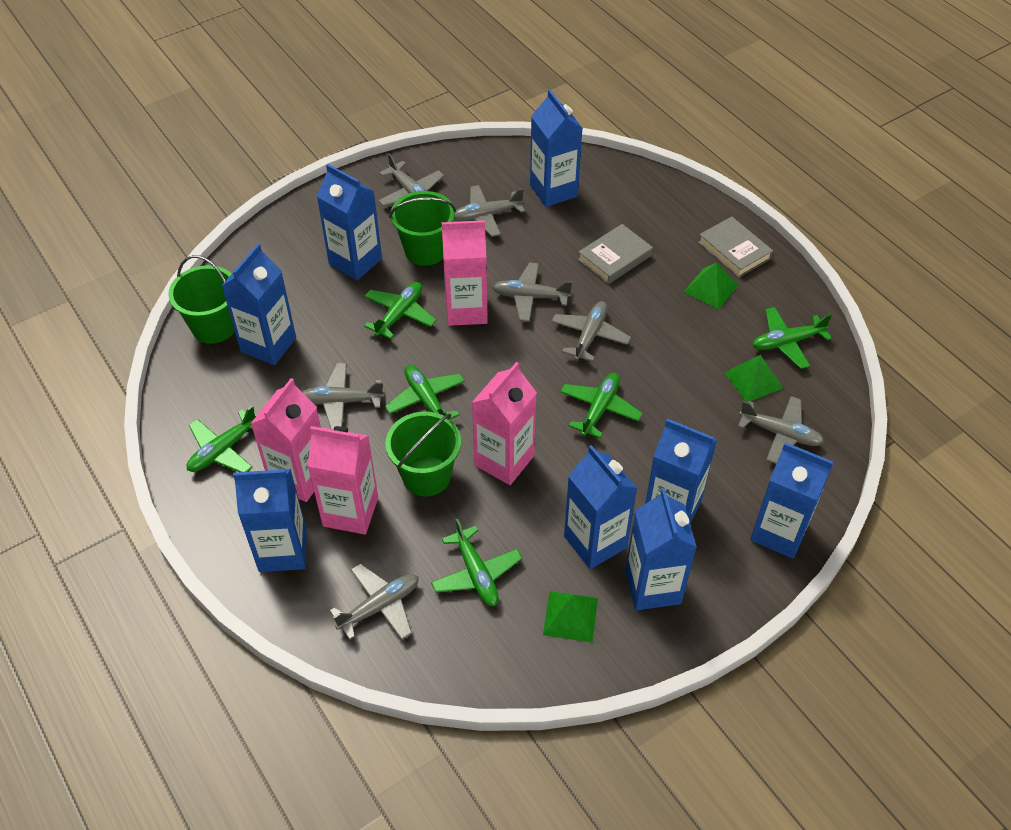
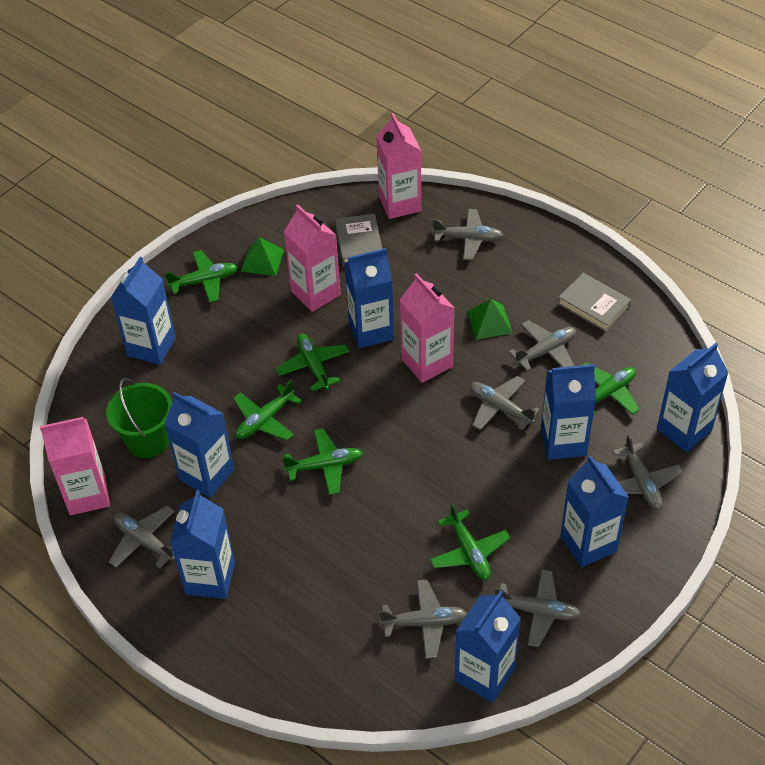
green bucket: 3 -> 1
green pyramid: 3 -> 2

